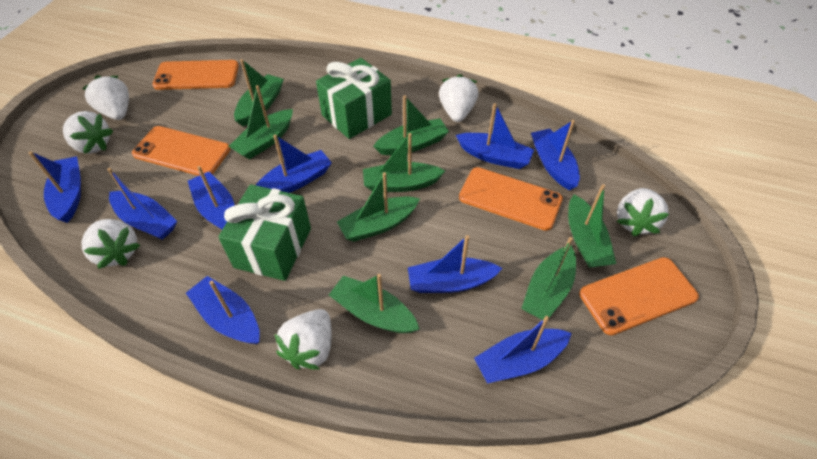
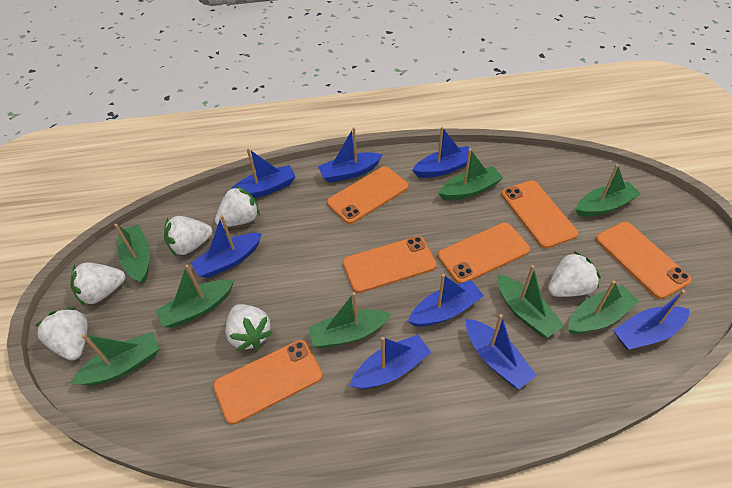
blue boat: 9 -> 8
green gift: 2 -> 0
orange phone: 4 -> 6

